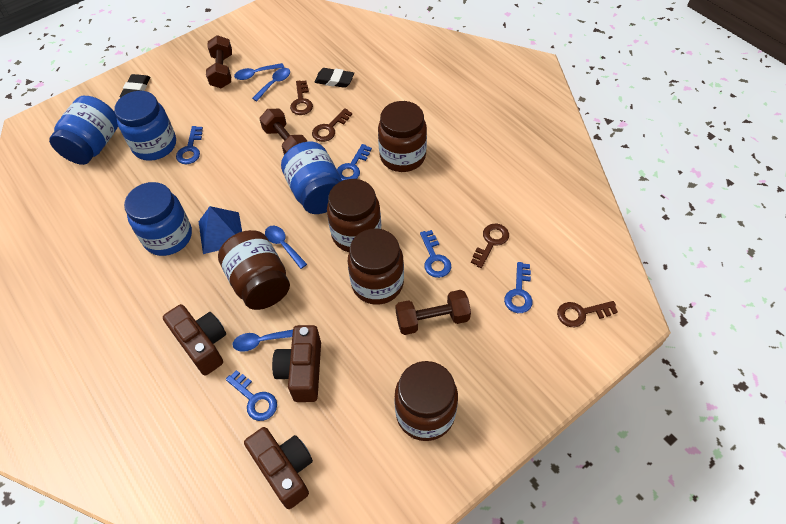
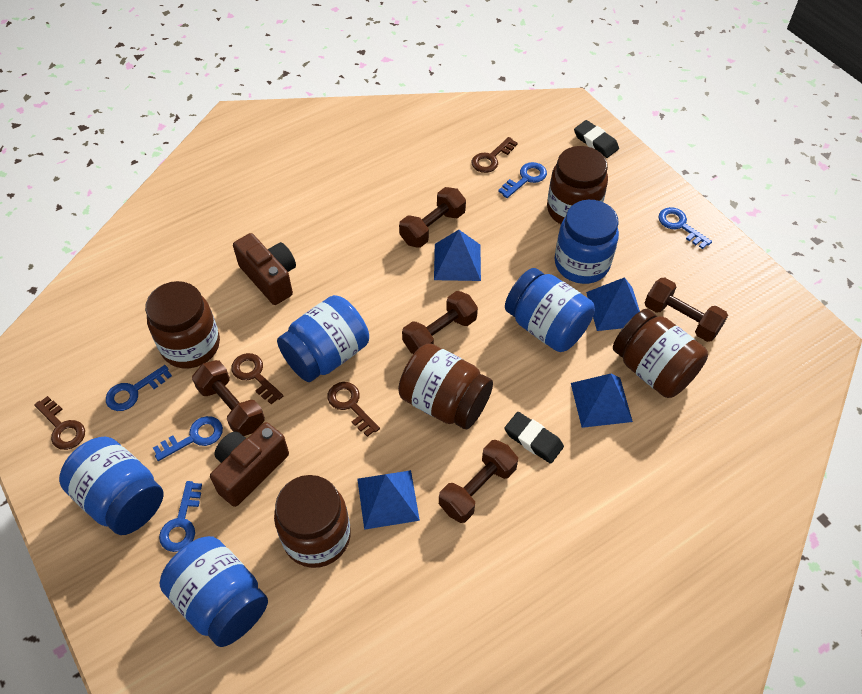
blue jar: 4 -> 5
blue pyramid: 1 -> 4
blue spoon: 4 -> 0
brown camera: 3 -> 2
brown dumbbell: 3 -> 5

